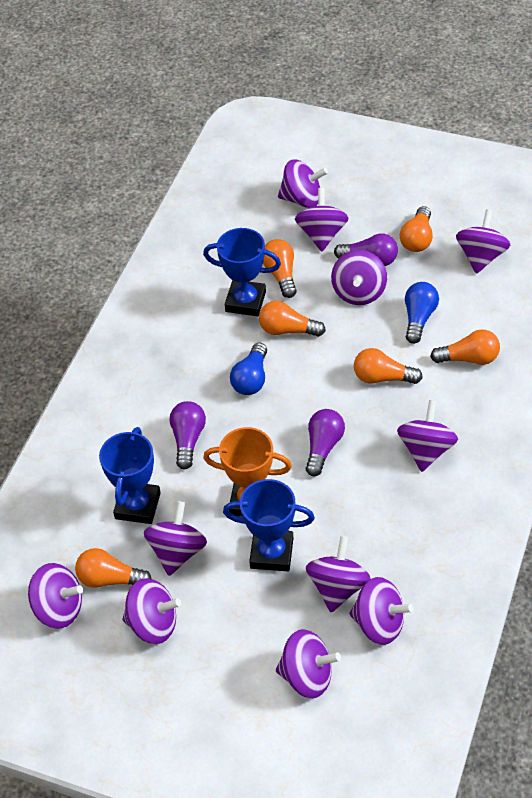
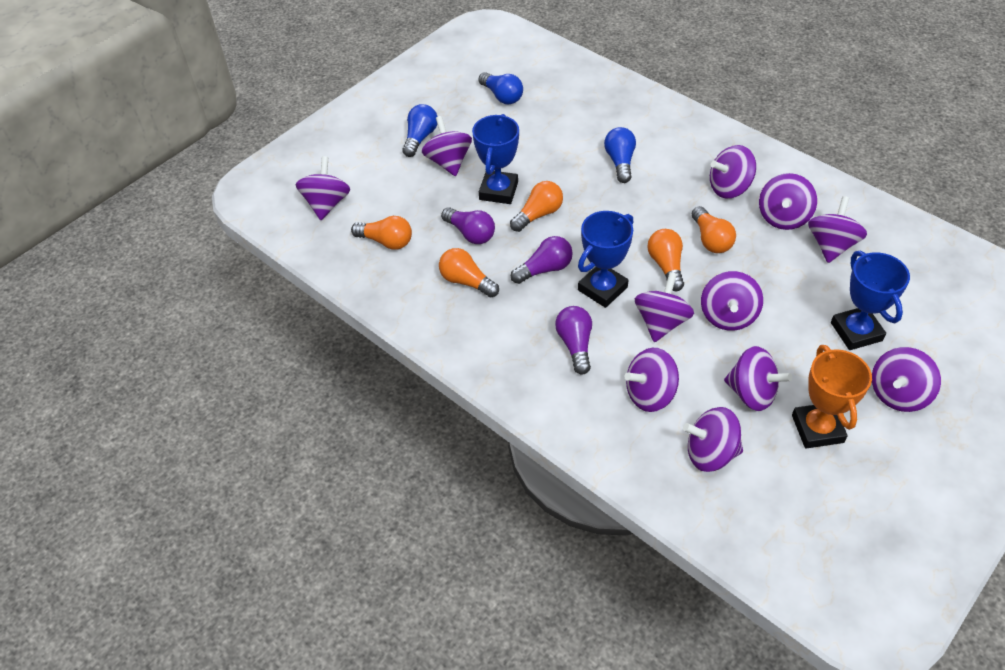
blue light bulb: 2 -> 3
orange light bulb: 6 -> 5

